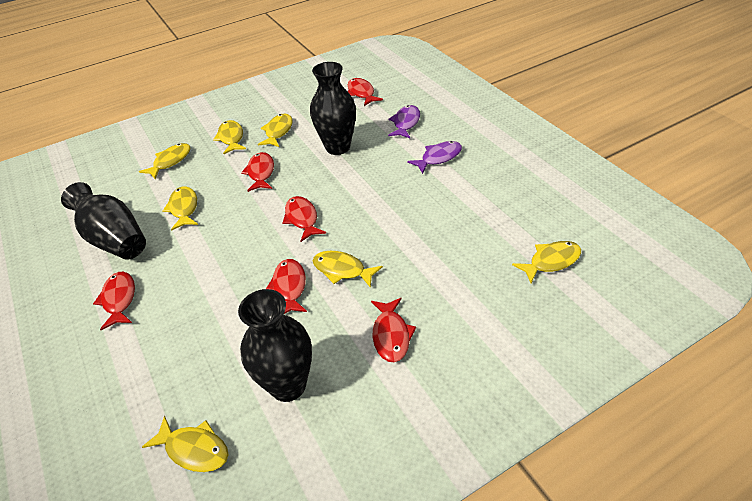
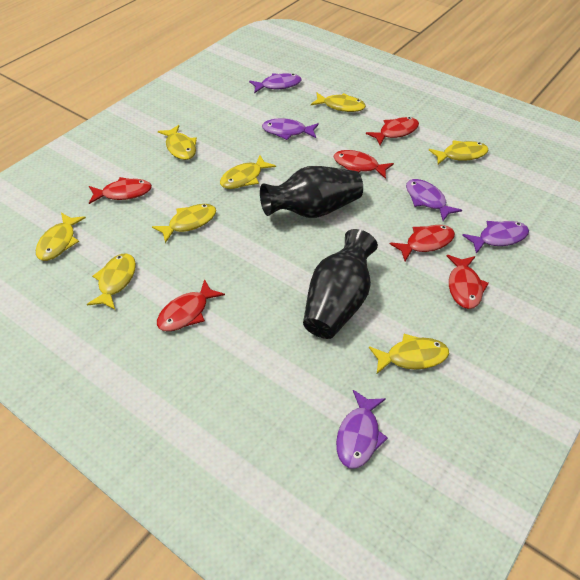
black vase: 3 -> 2
purple fish: 2 -> 5
yellow fish: 7 -> 8

